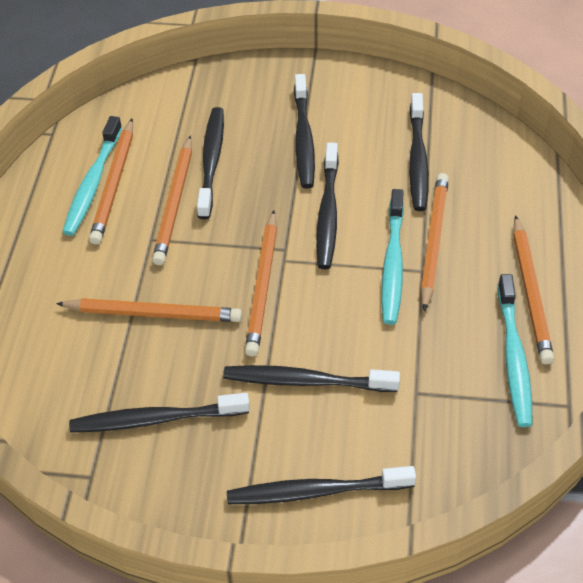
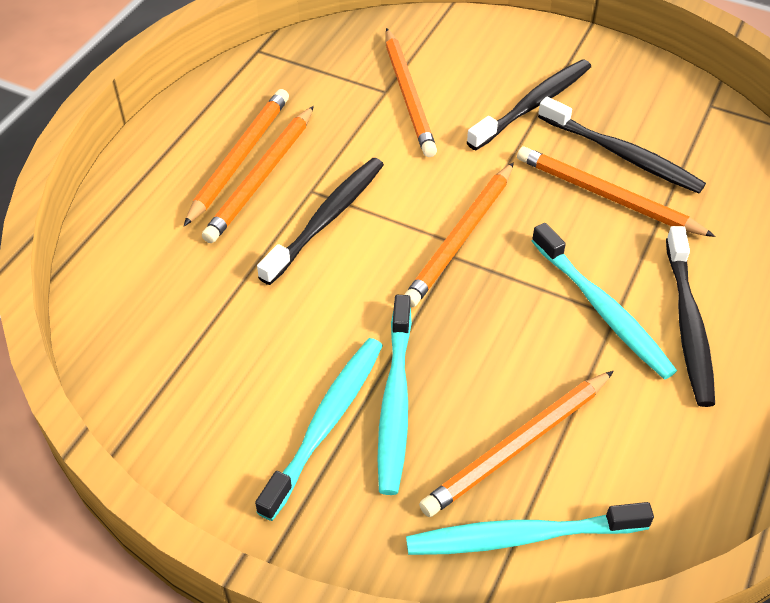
black toothbrush: 7 -> 4
turquoise toothbrush: 3 -> 4

